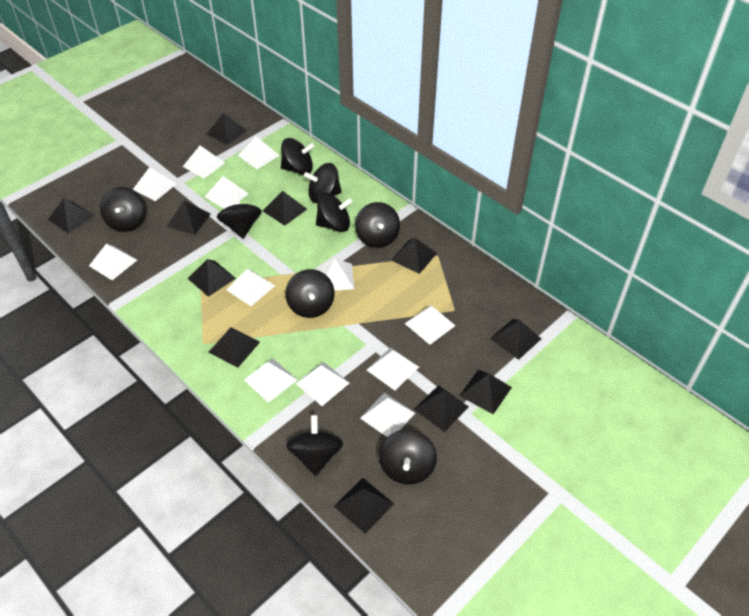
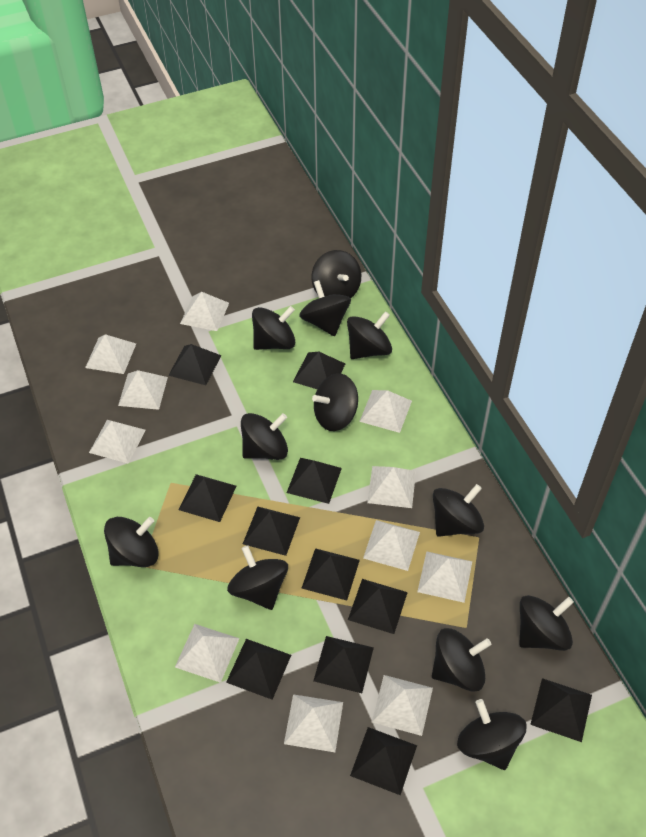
black spinning top: 9 -> 12
white pyramid: 12 -> 11

